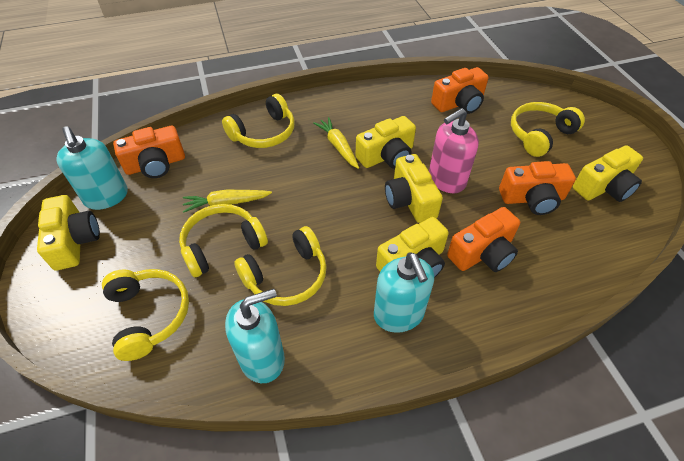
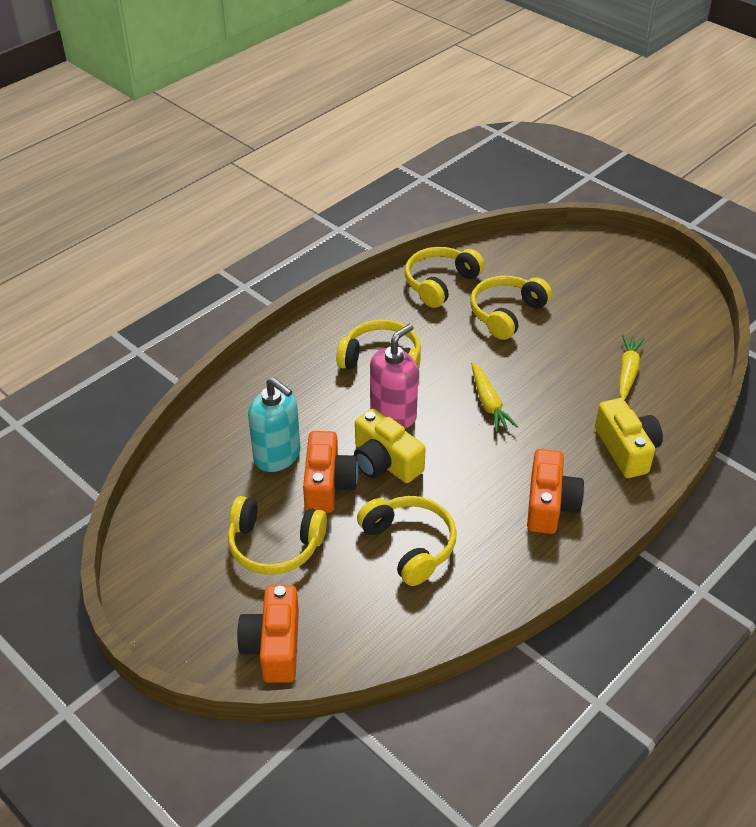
orange camera: 4 -> 3
turquoise soap dispenser: 3 -> 1
yellow camera: 5 -> 2

